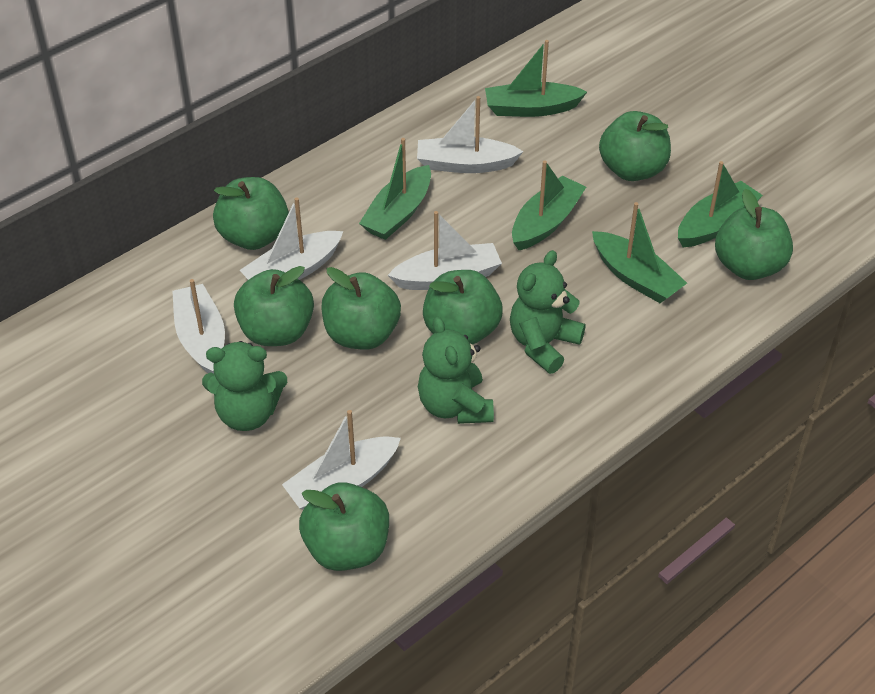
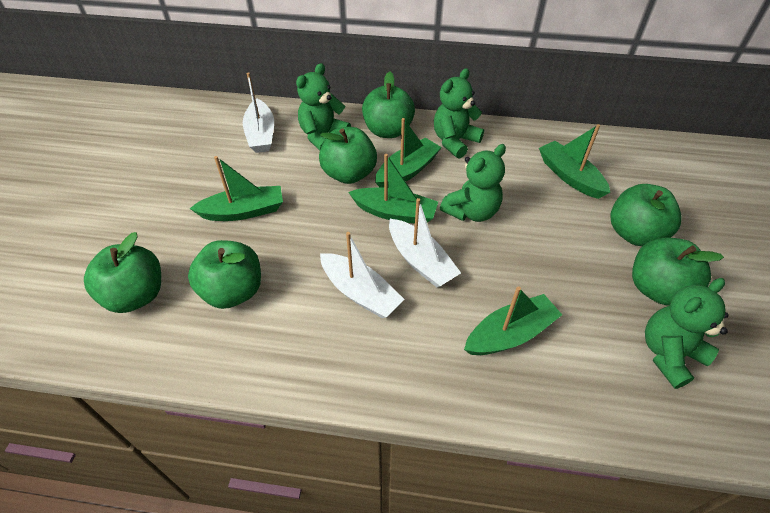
green apple: 7 -> 6
green teddy bear: 3 -> 4
white boat: 5 -> 3

